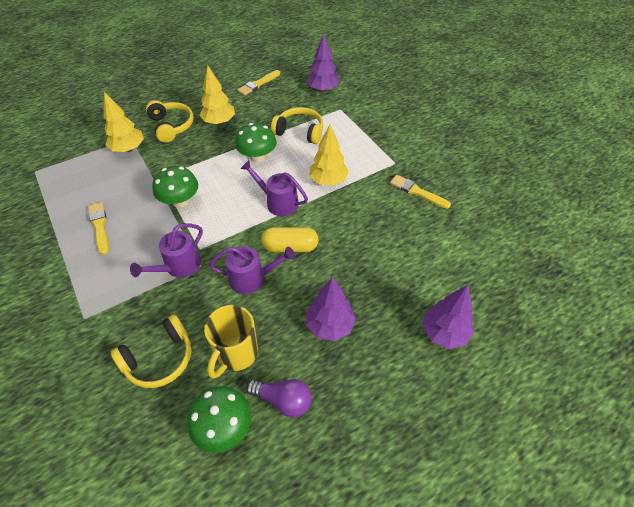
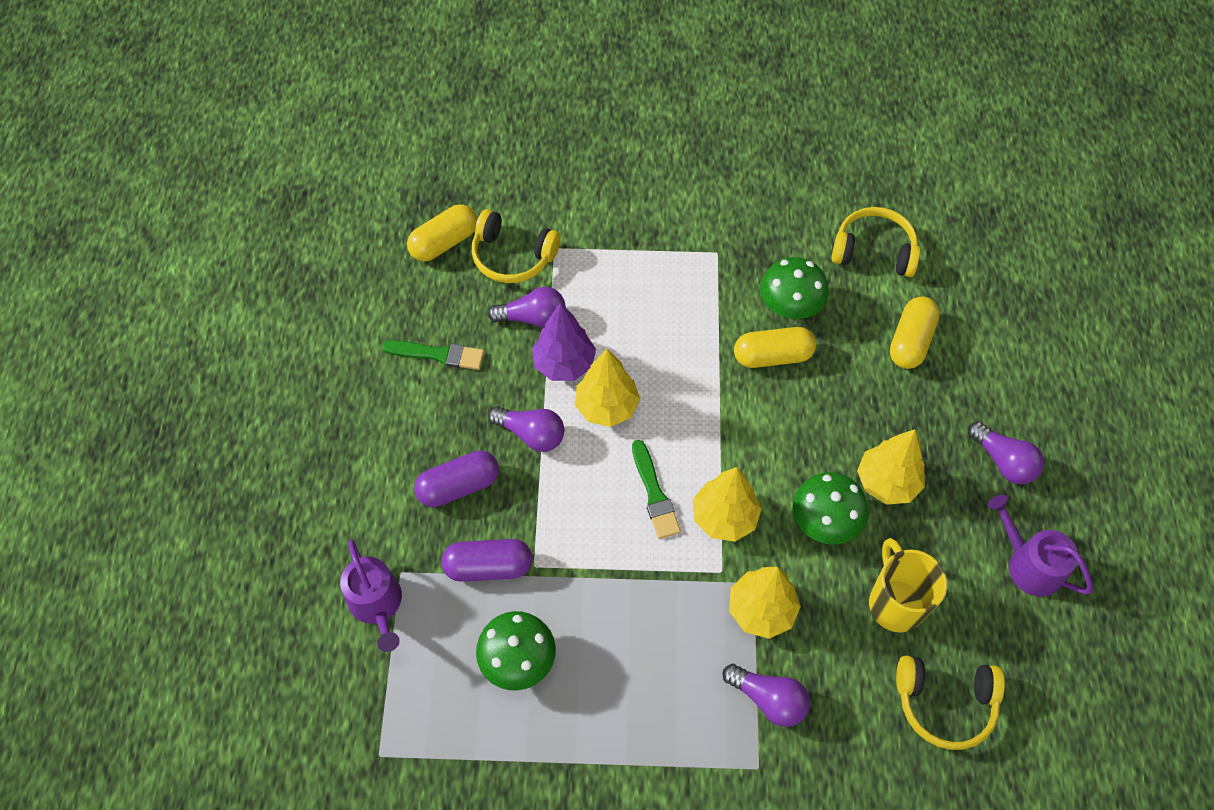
green brush: 0 -> 2
purple capsule: 0 -> 2
purple light bulb: 1 -> 4
purple tree: 3 -> 1
purple watering can: 3 -> 2
yellow brush: 3 -> 0
yellow capsule: 1 -> 3
yellow tree: 3 -> 4

